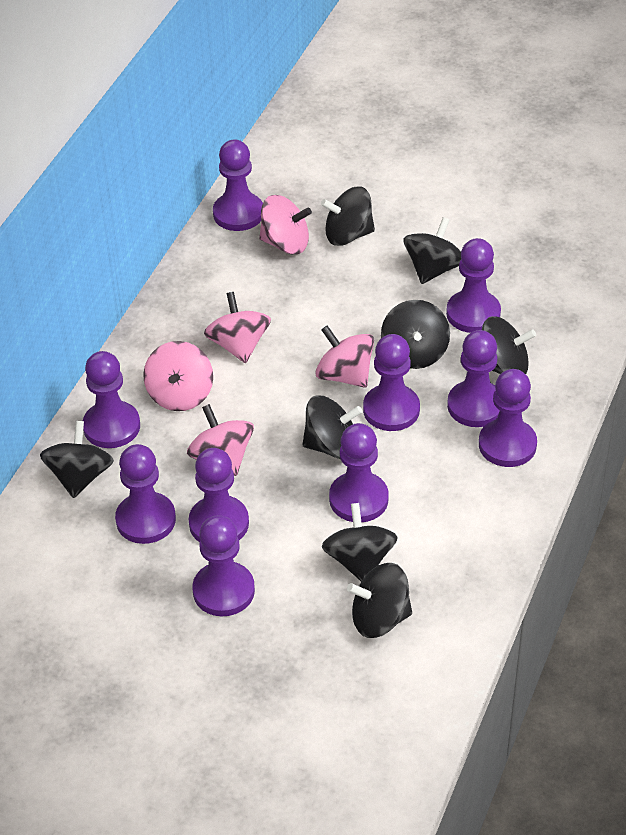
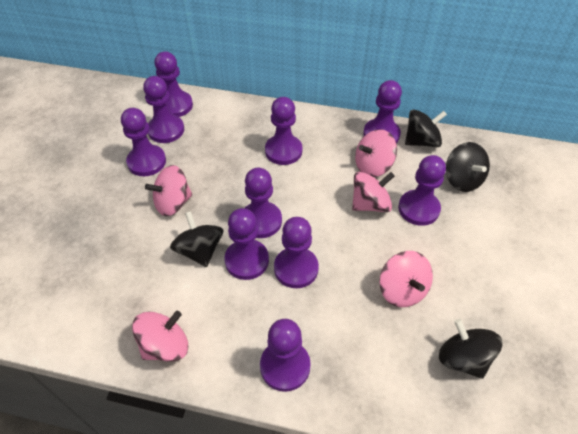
black spinning top: 8 -> 4

